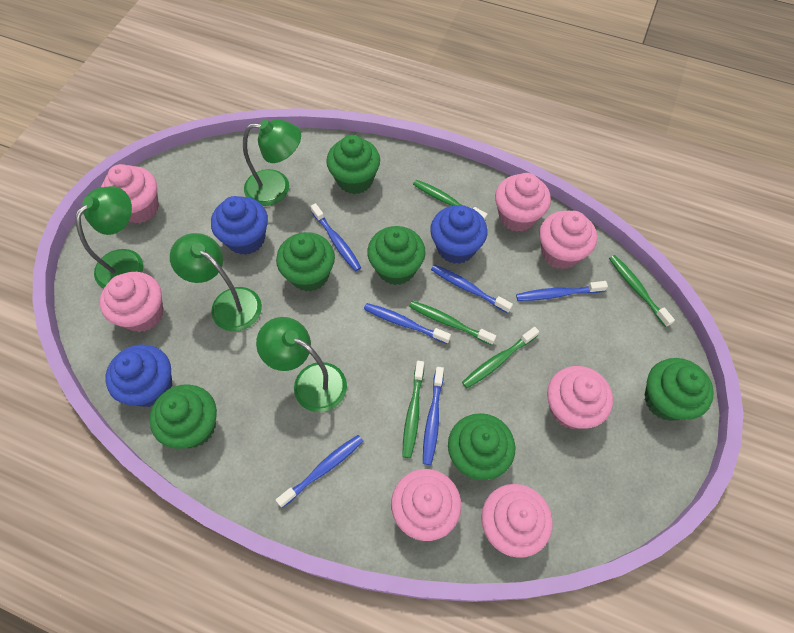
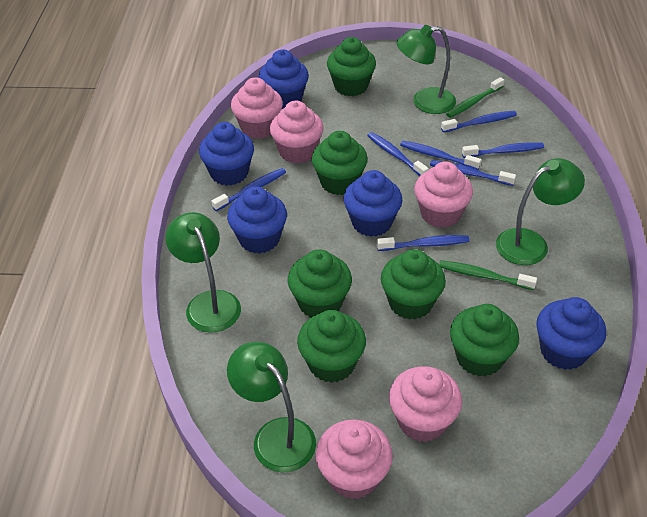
blue cupcake: 3 -> 5
blue toothbrush: 6 -> 7
green toothbrush: 5 -> 2
pink cupcake: 7 -> 5

